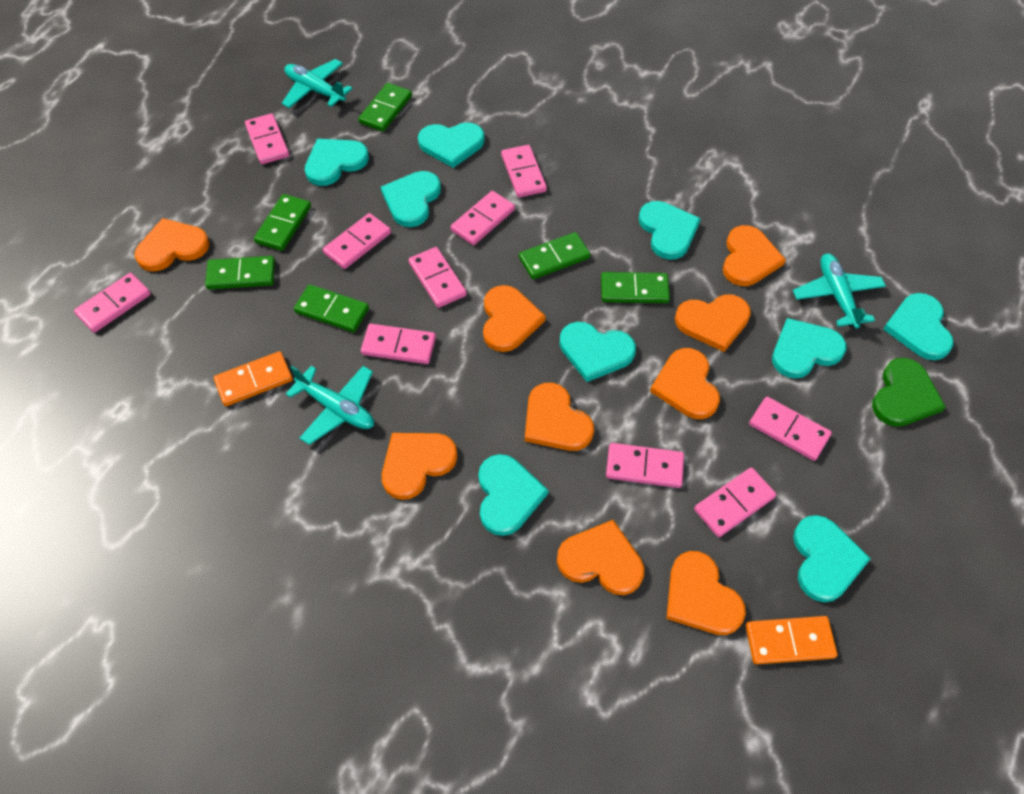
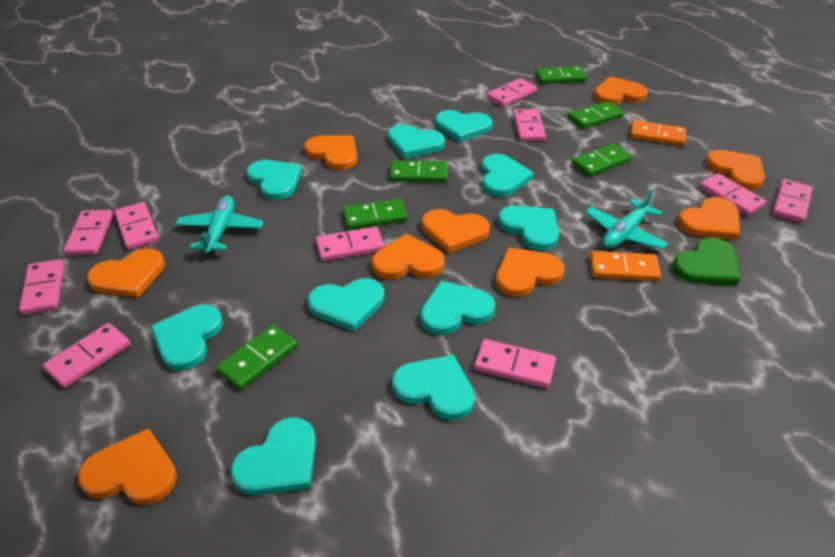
turquoise heart: 9 -> 10
turquoise plane: 3 -> 2

